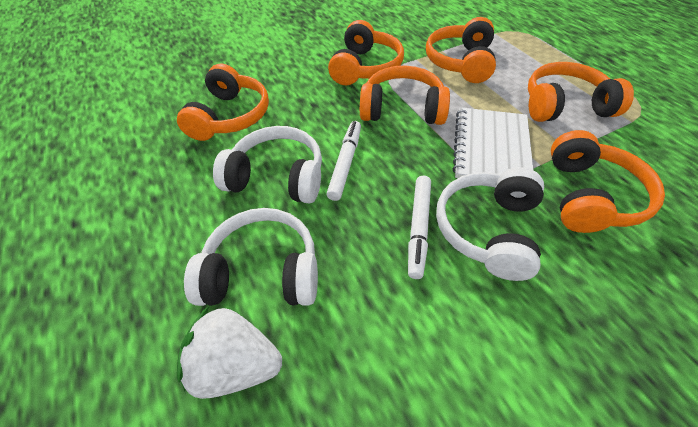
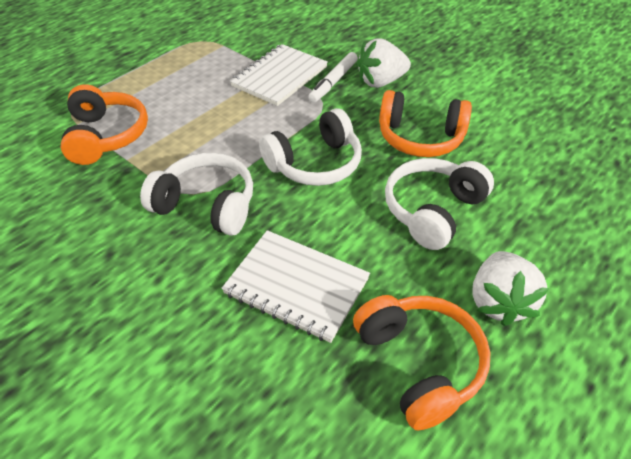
orange headphones: 6 -> 3
white marker: 2 -> 1
white notebook: 1 -> 2
white strawberry: 1 -> 2

